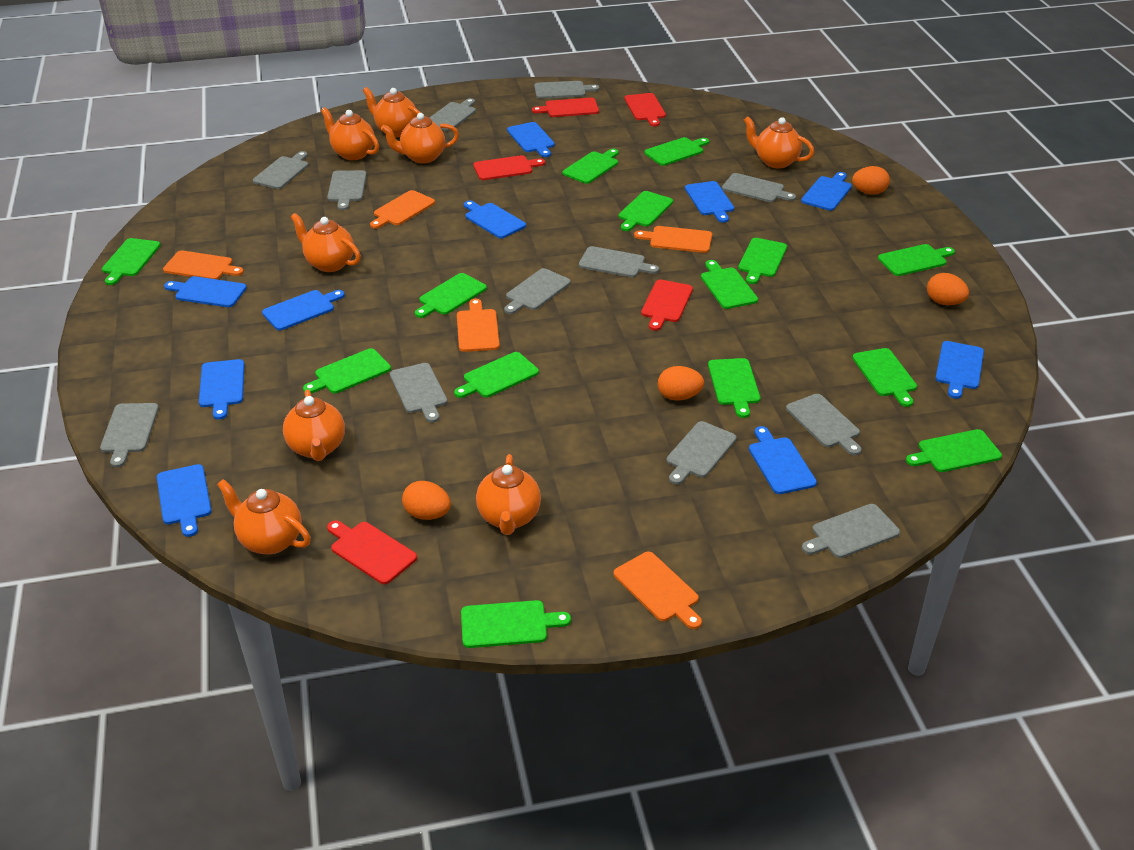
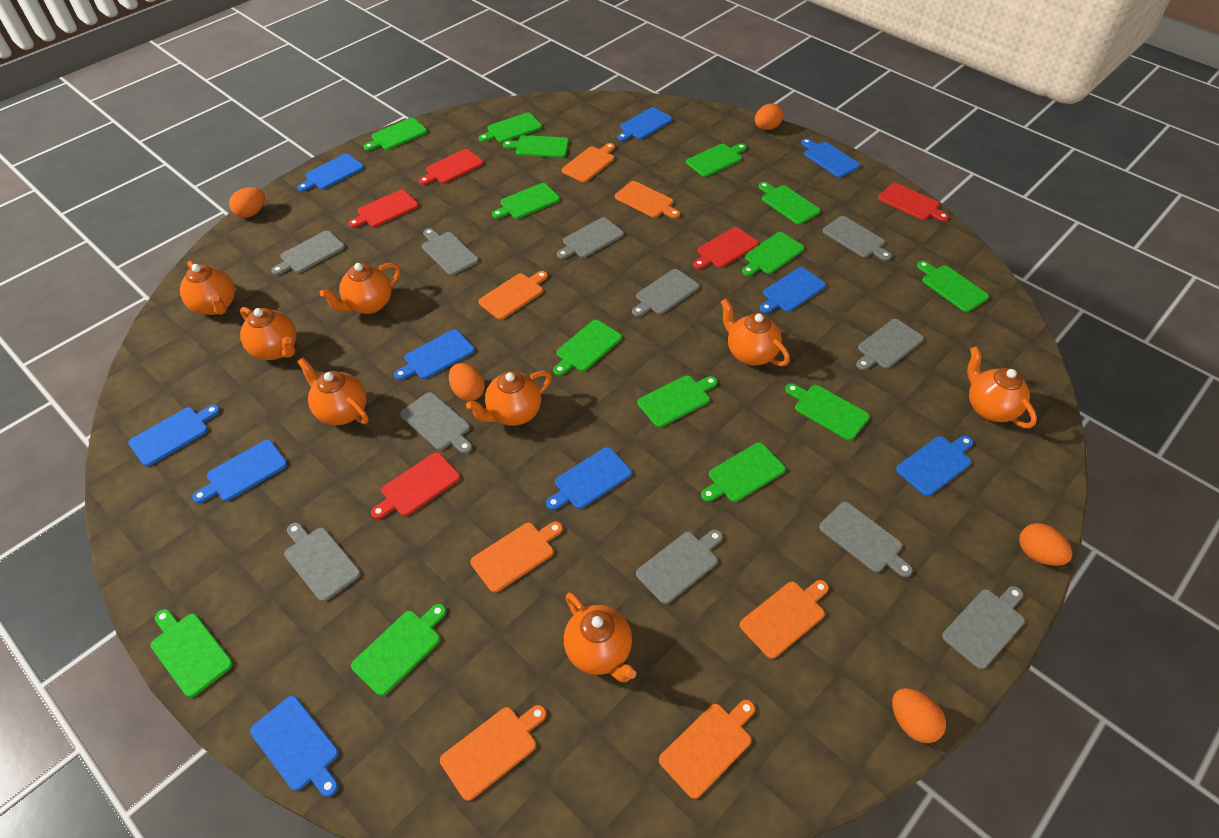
grey cutting board: 12 -> 11
orange cutting board: 5 -> 7
orange egg: 4 -> 5

